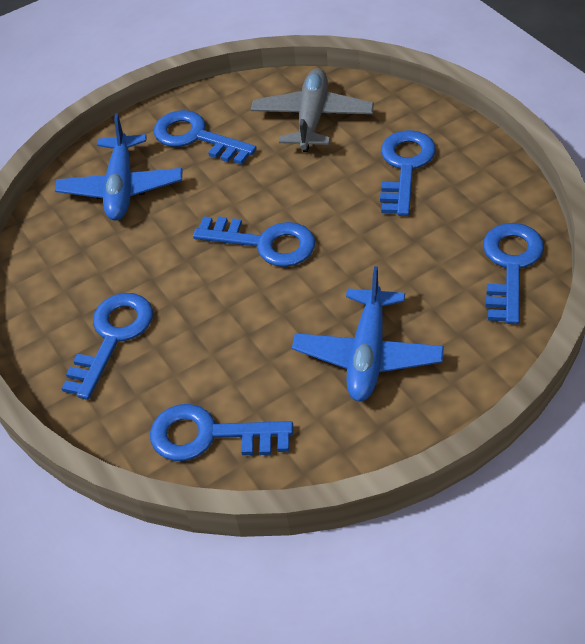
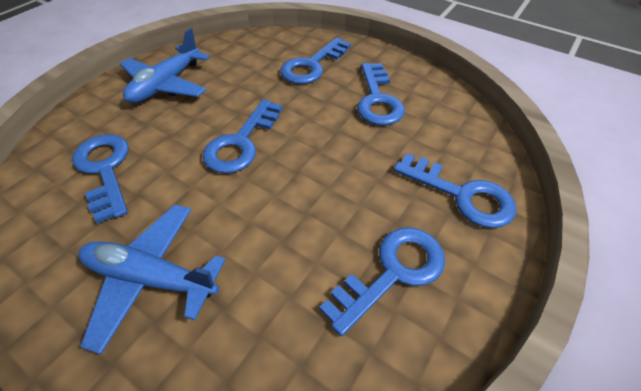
grey plane: 1 -> 0

